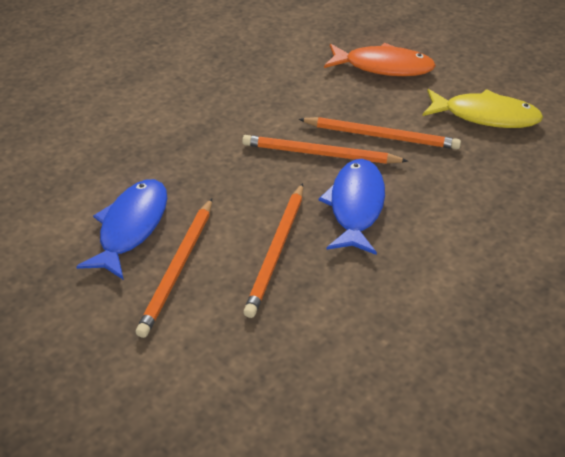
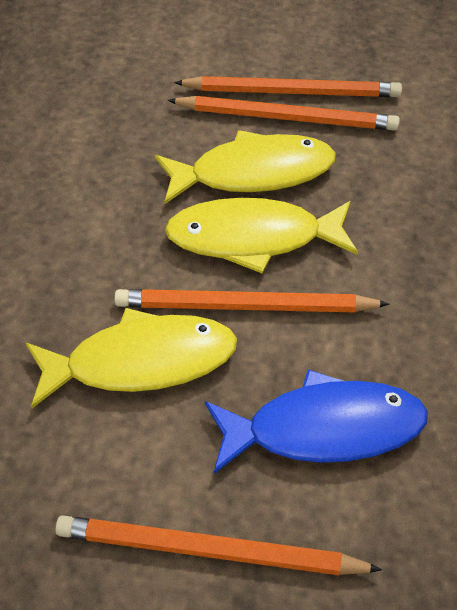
blue fish: 2 -> 1
orange fish: 1 -> 0
yellow fish: 1 -> 3

